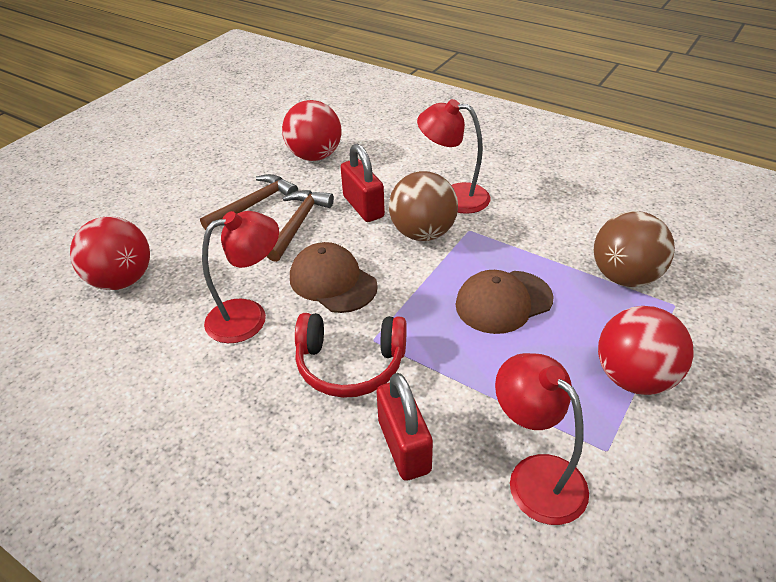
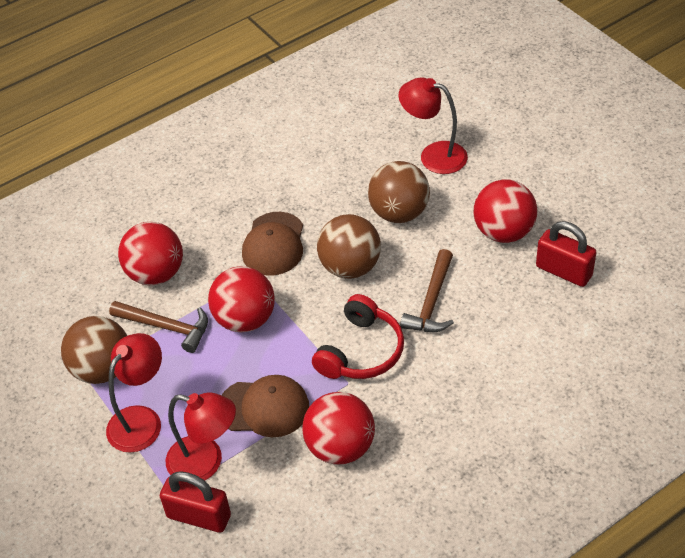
brown ball: 2 -> 3
red ball: 3 -> 4

